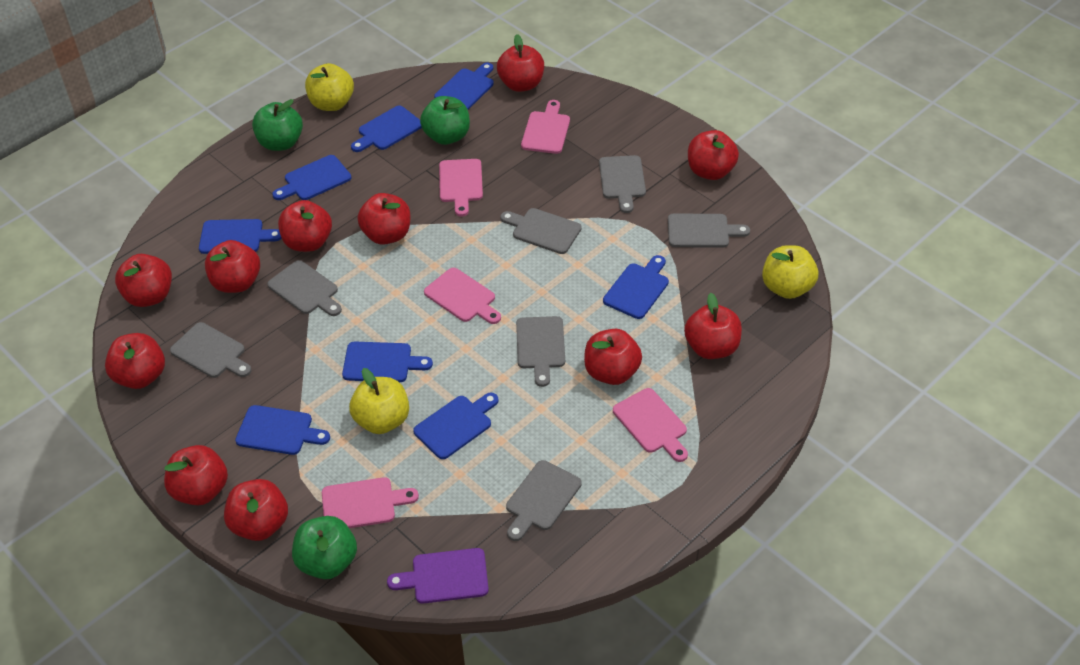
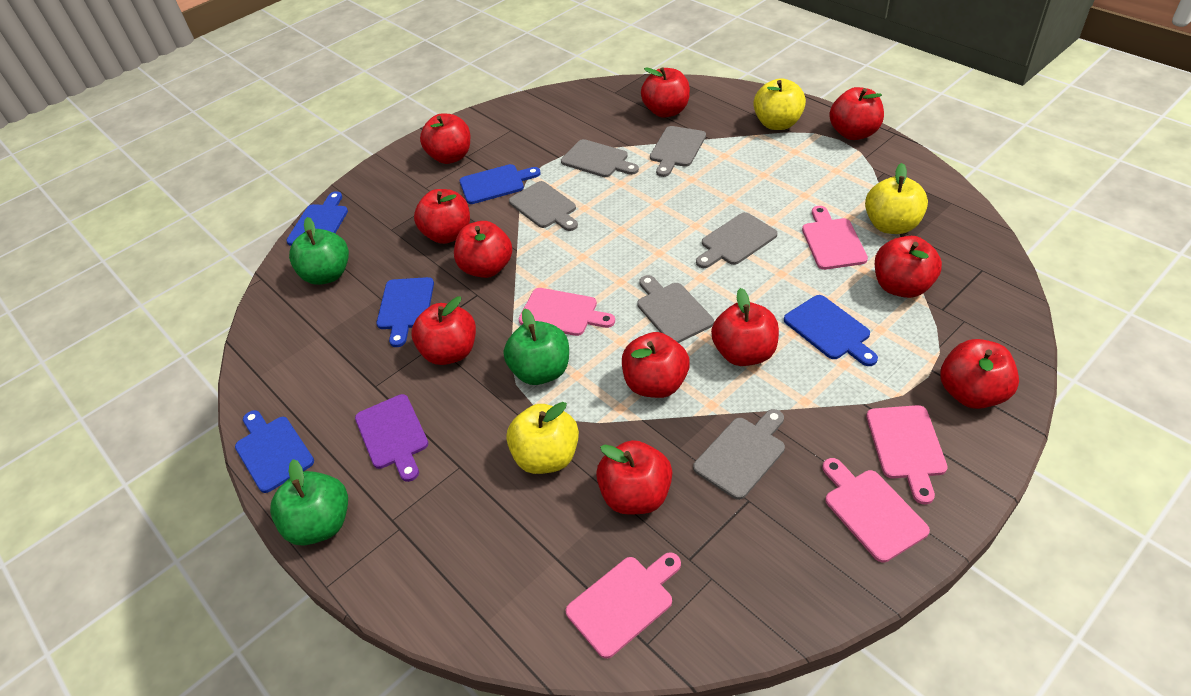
blue cutting board: 8 -> 5
grey cutting board: 7 -> 6

